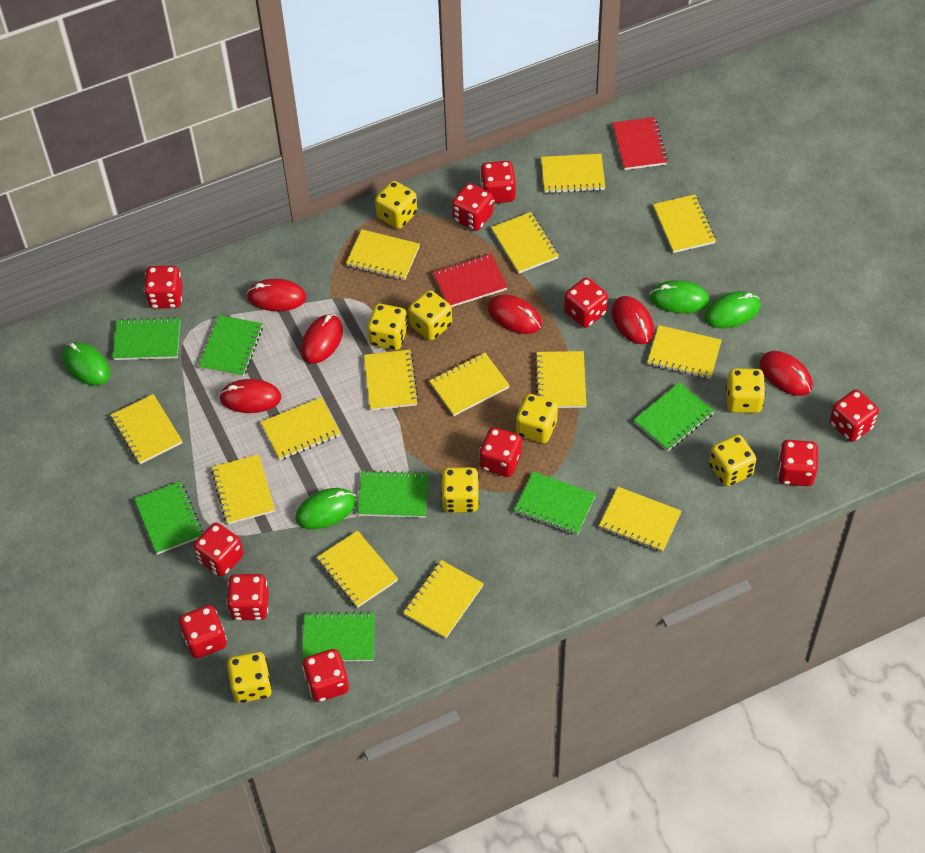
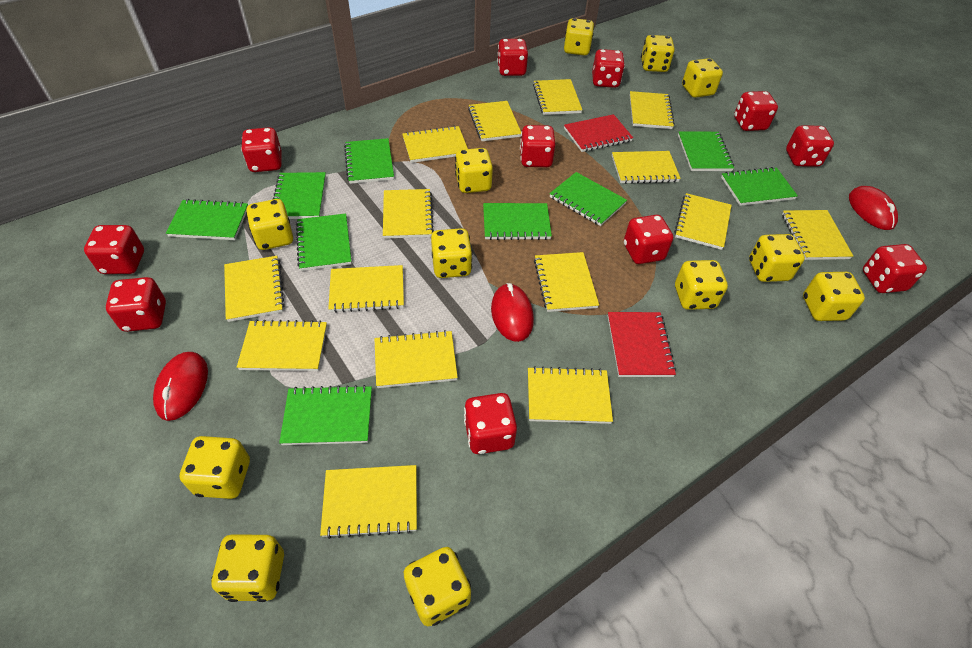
green mouse: 4 -> 0
green notebook: 7 -> 9
red mouse: 6 -> 3
yellow dice: 8 -> 12
yellow notebook: 14 -> 15

